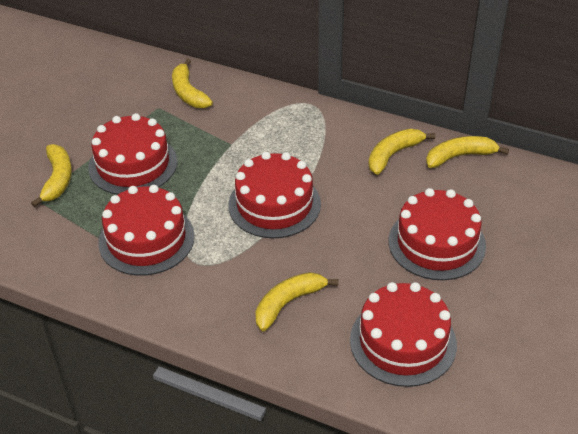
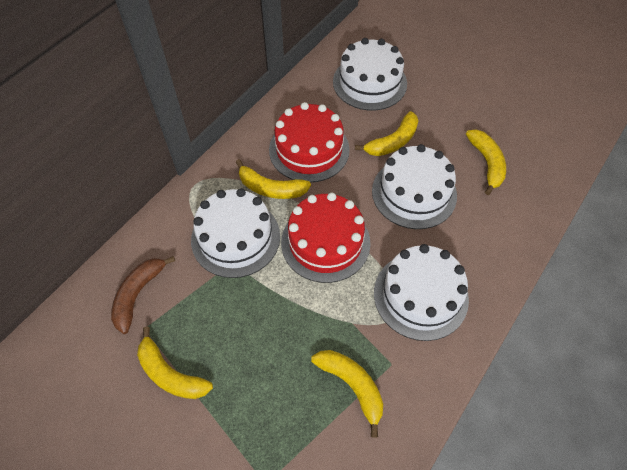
brown banana: 0 -> 1
red cake: 5 -> 2
white cake: 0 -> 4

